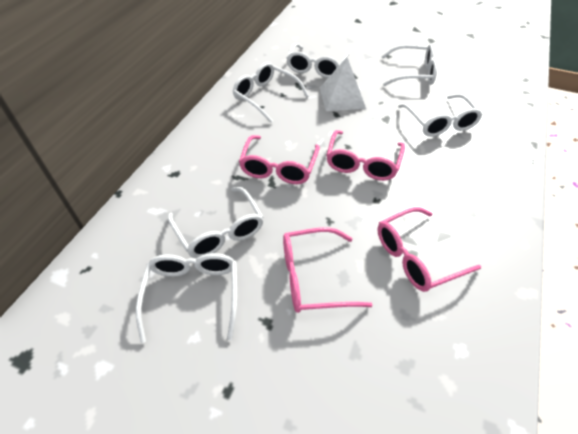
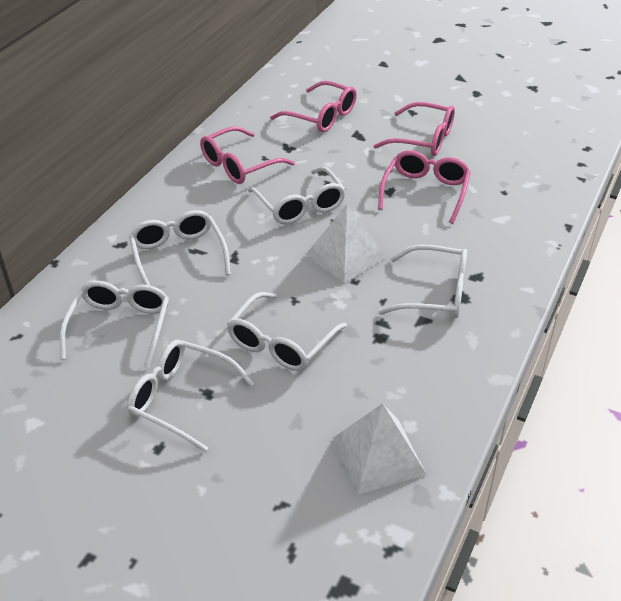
white pyramid: 1 -> 2

